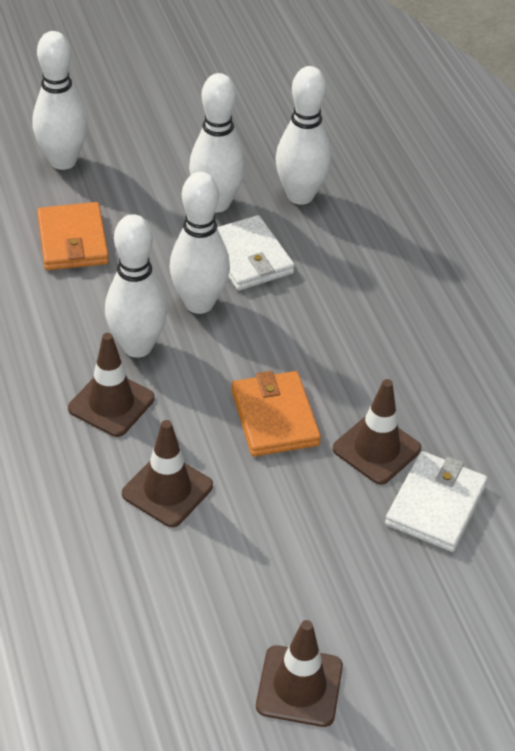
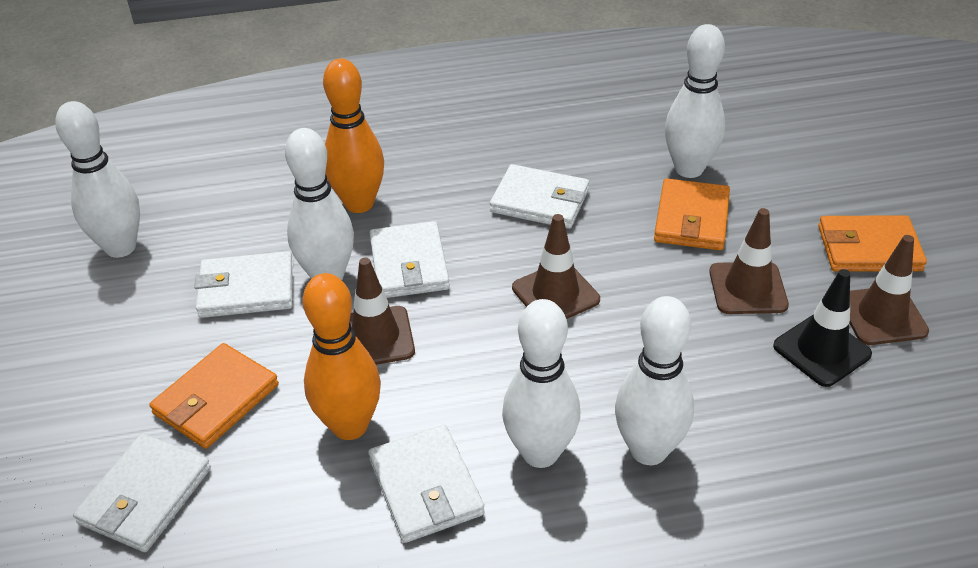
black traffic cone: 0 -> 1
orange bowling pin: 0 -> 2
orange wallet: 2 -> 3
white wallet: 2 -> 5

